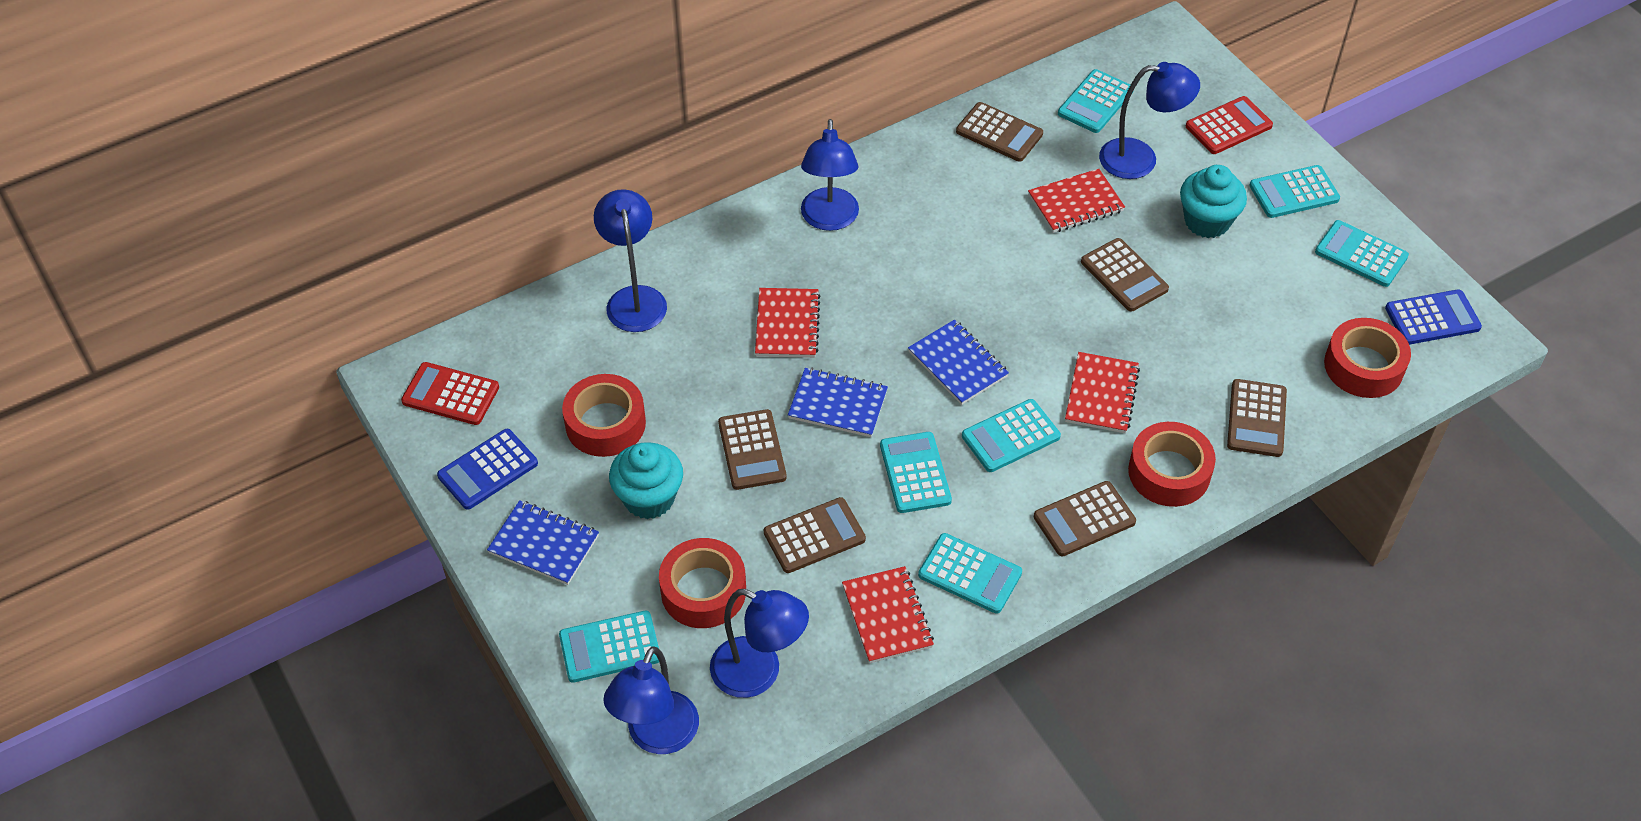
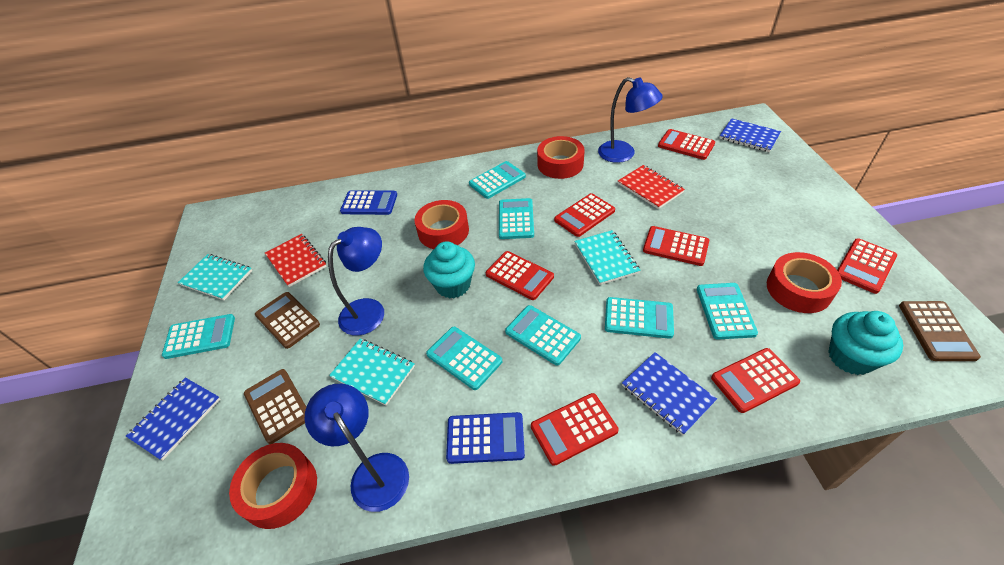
blue lamp: 5 -> 3
brown calculator: 6 -> 3
red calculator: 2 -> 7
red notebook: 4 -> 2
turquoise notebook: 0 -> 3

